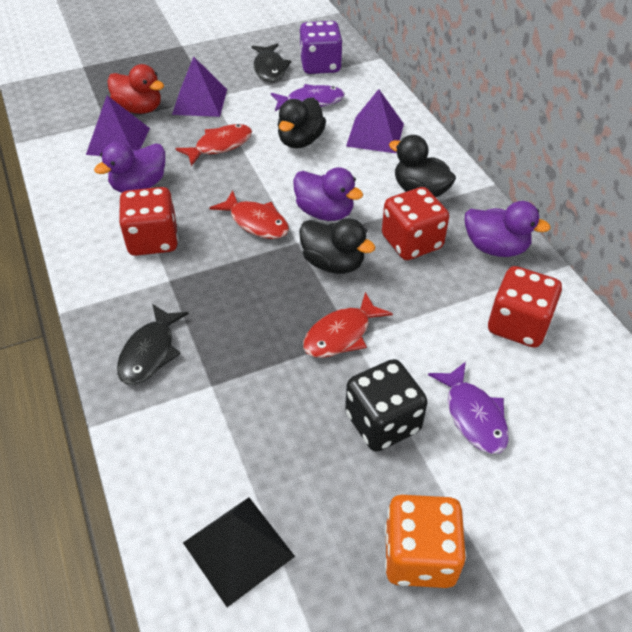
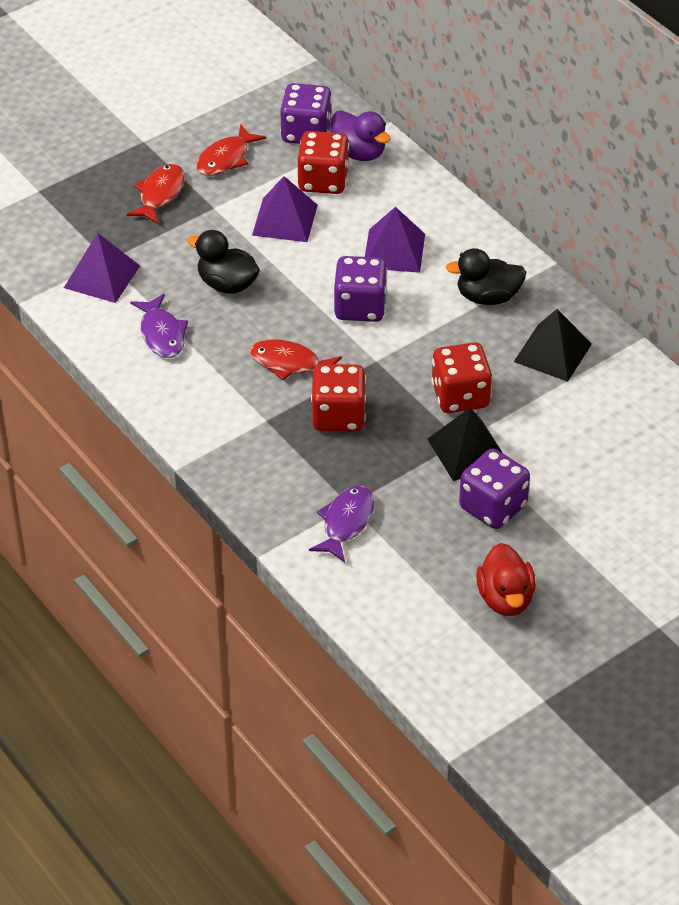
black dice: 1 -> 0
black duck: 3 -> 2
black fish: 2 -> 0
black pyramid: 1 -> 2
orange dice: 1 -> 0
purple dice: 1 -> 3
purple duck: 3 -> 1

